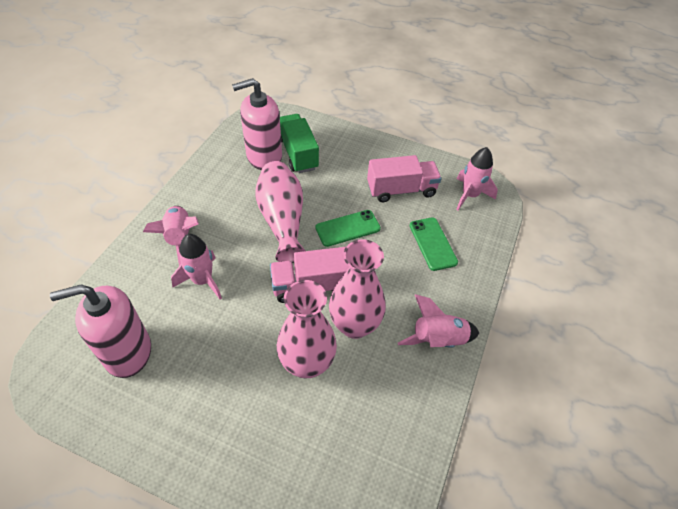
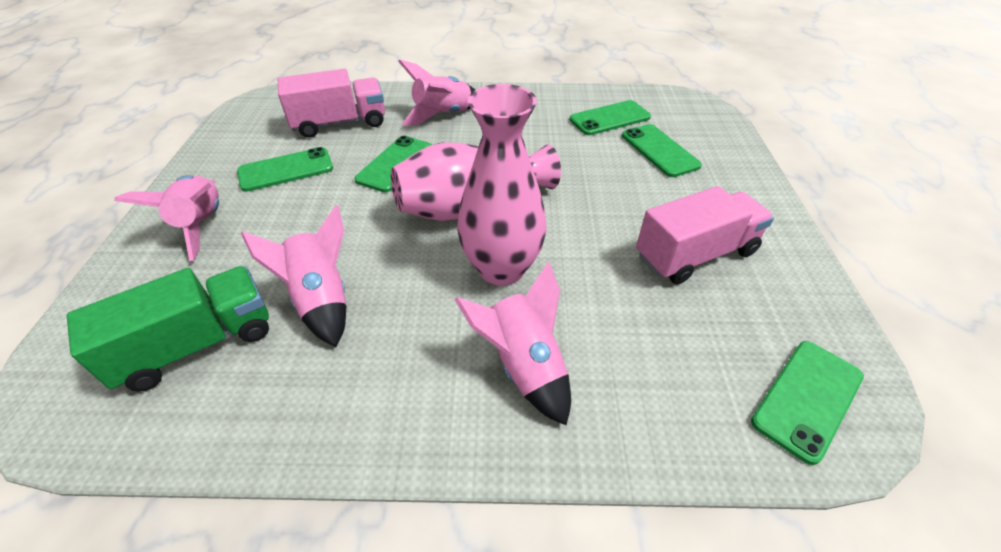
green phone: 2 -> 5
pink soap dispenser: 2 -> 0
pink vase: 3 -> 2

